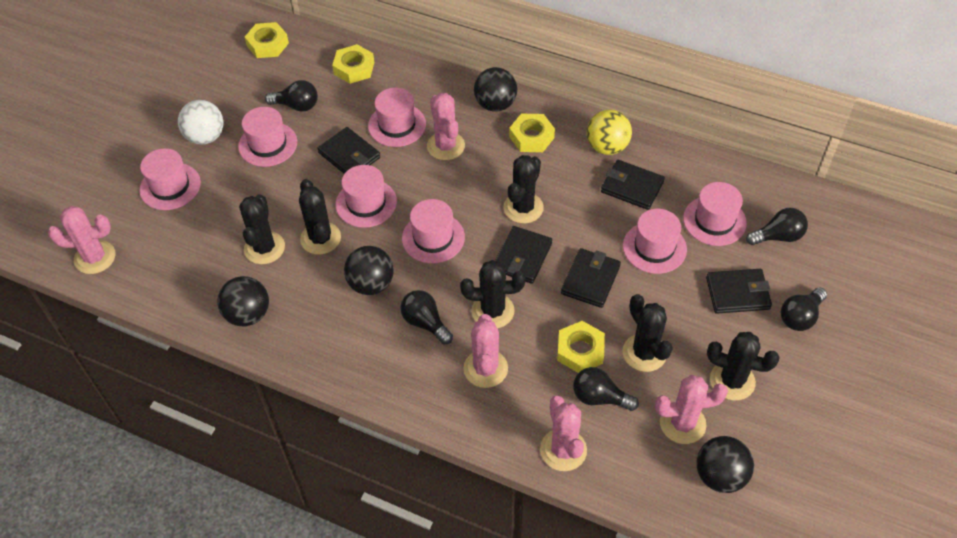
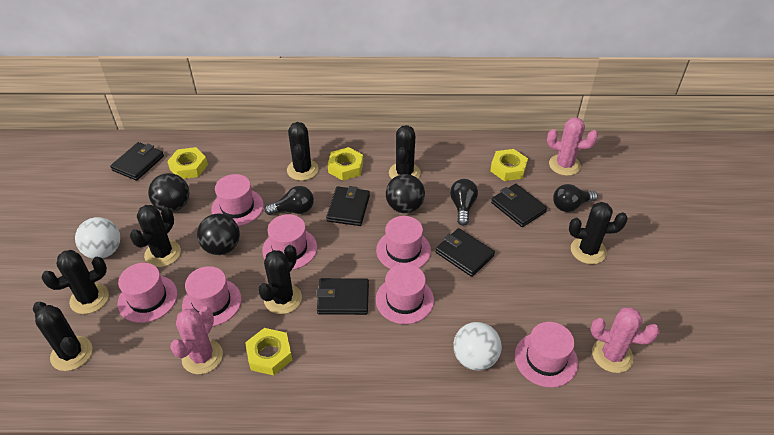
black ball: 4 -> 3
black cactus: 6 -> 7
black light bulb: 5 -> 3
pink cactus: 5 -> 3
white ball: 1 -> 2
yellow ball: 1 -> 0

